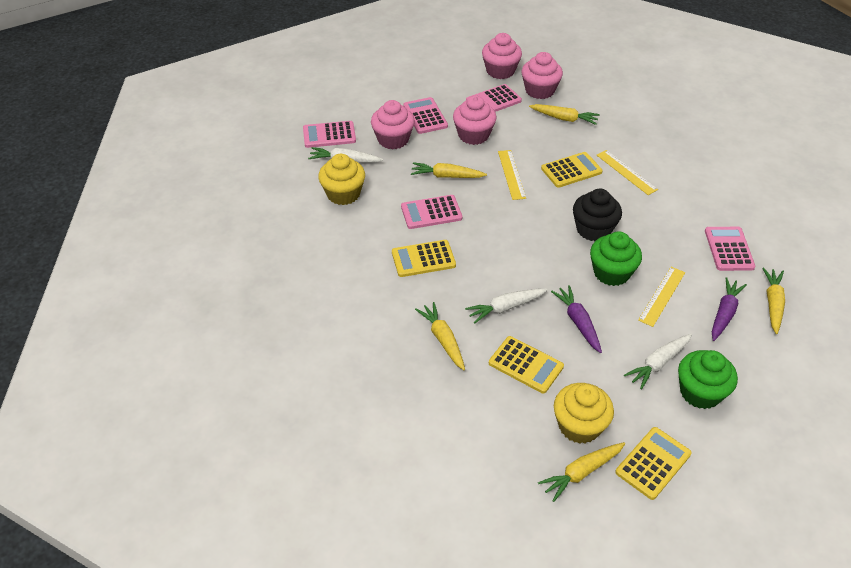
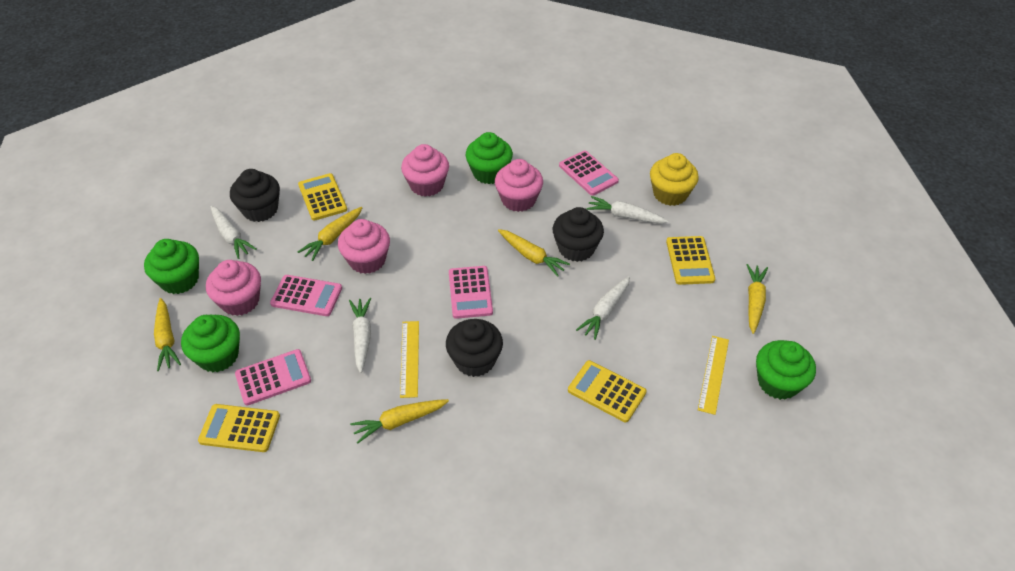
black cupcake: 1 -> 3
green cupcake: 2 -> 4
pink calculator: 5 -> 4
purple carrot: 2 -> 0
white carrot: 3 -> 4
yellow cupcake: 2 -> 1
yellow ruler: 3 -> 2

